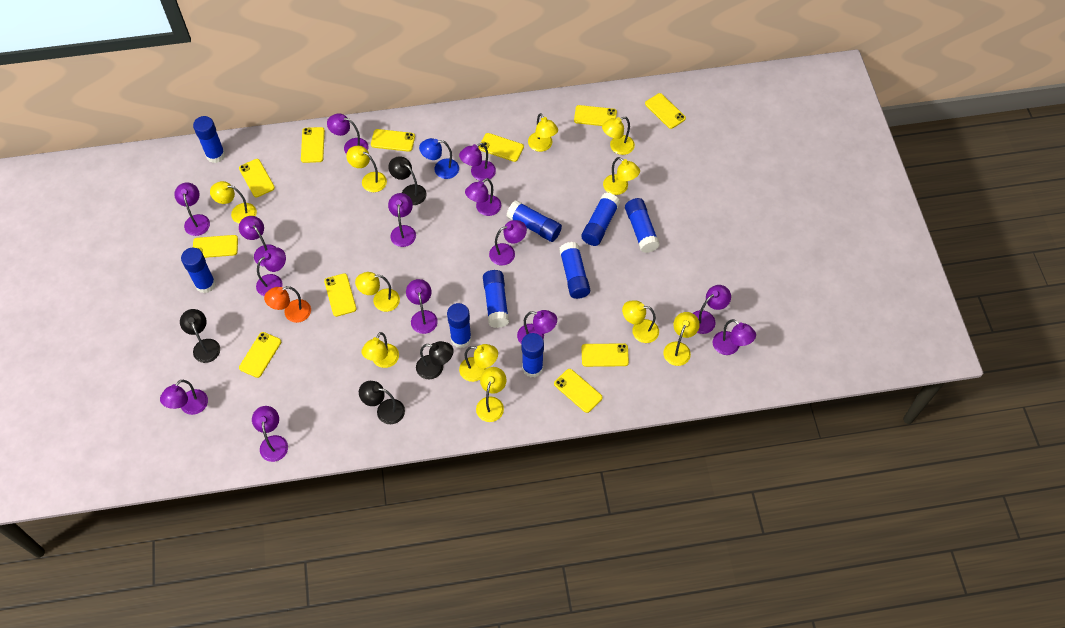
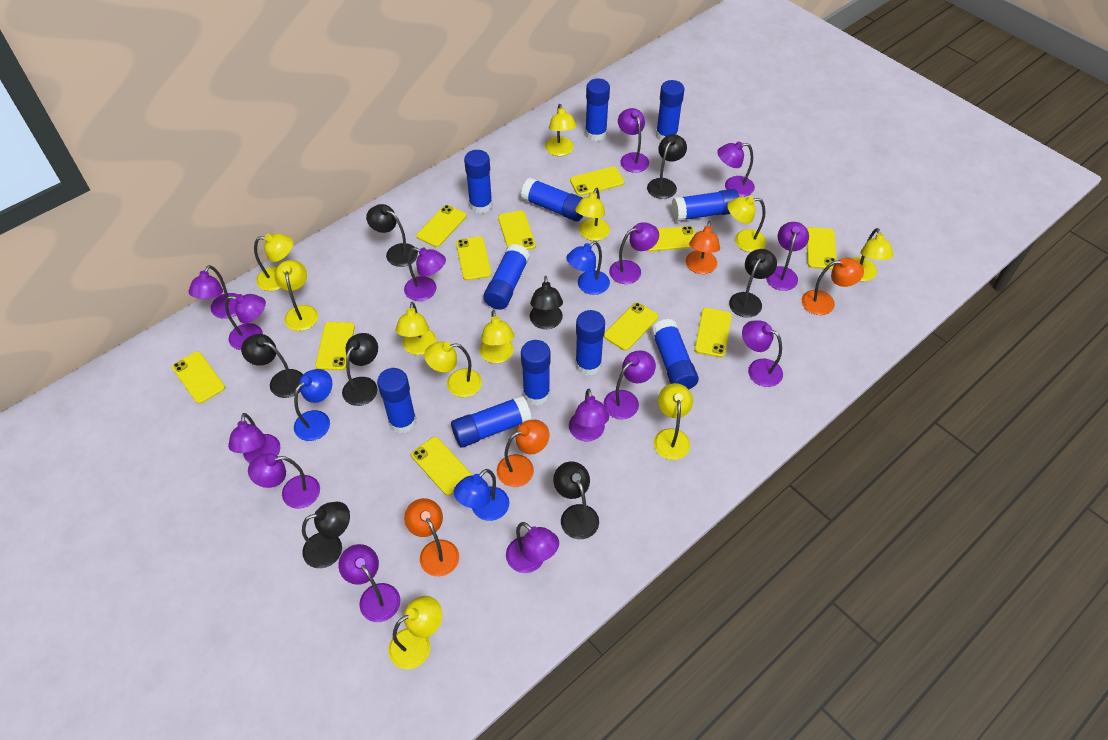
black lamp: 4 -> 8
blue glue stick: 9 -> 11
blue lamp: 1 -> 3
orange lamp: 1 -> 4

